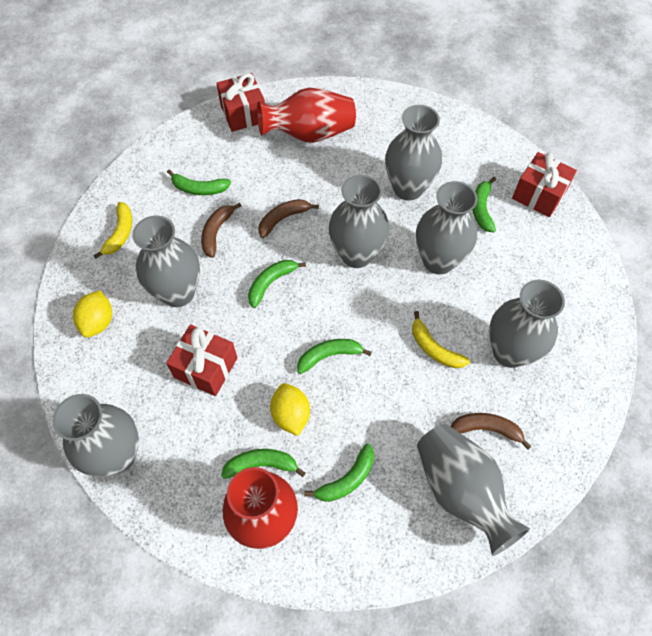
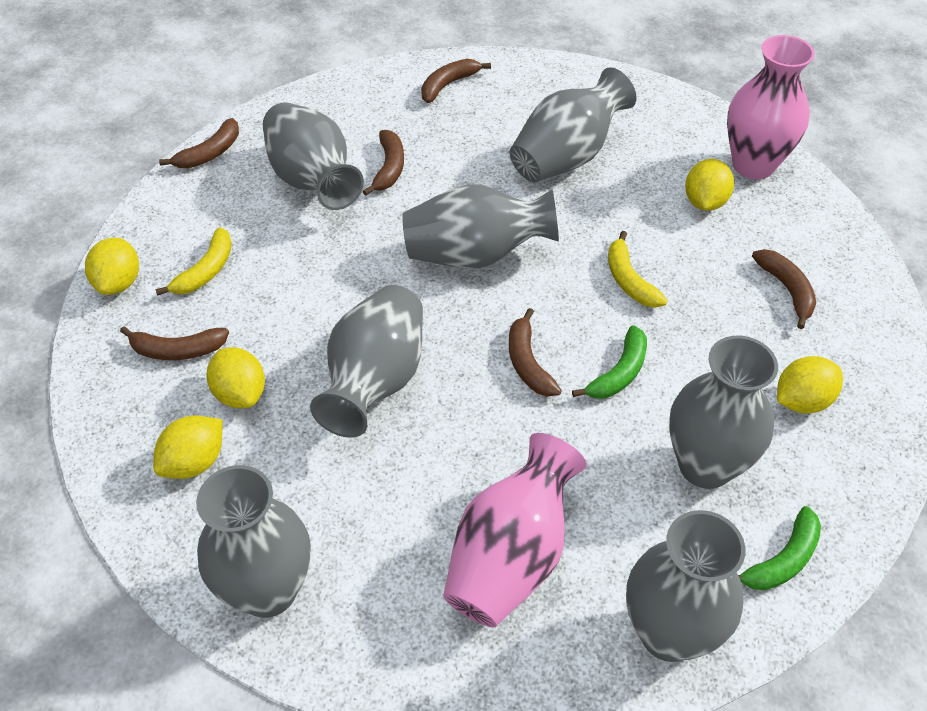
brown banana: 3 -> 6
green banana: 6 -> 2
pink vase: 0 -> 2
red gift: 3 -> 0
red vase: 2 -> 0
yellow lemon: 2 -> 5

